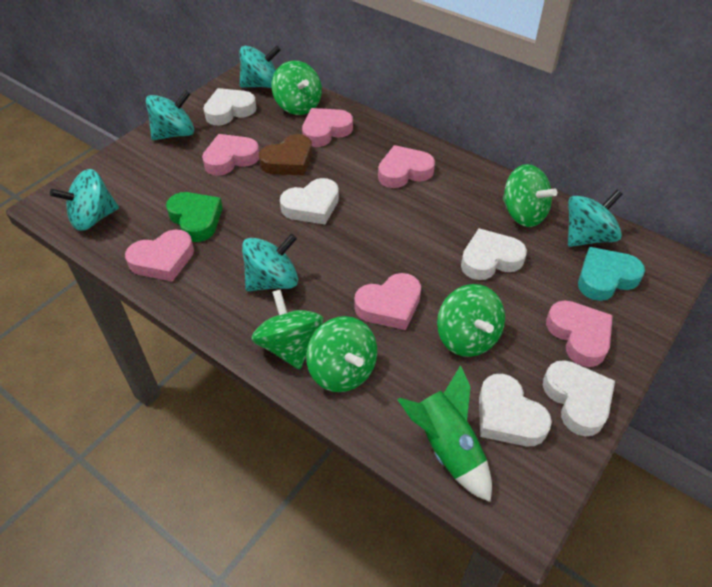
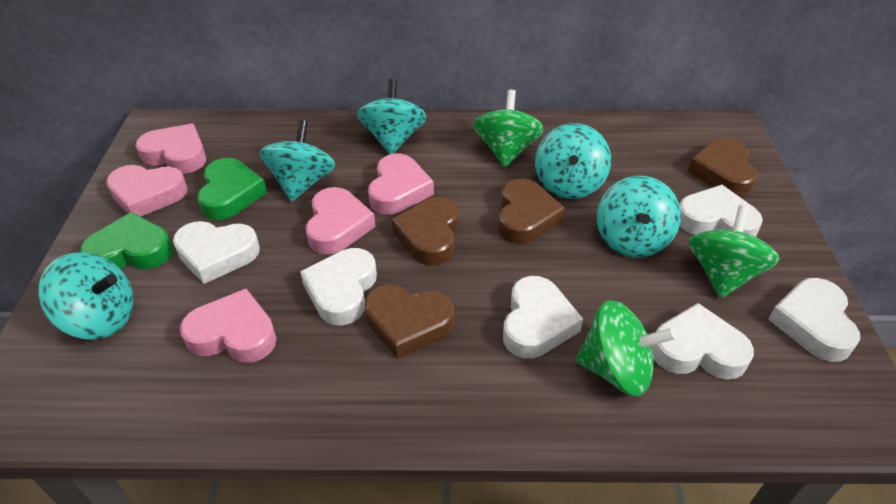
brown heart: 1 -> 4
green heart: 1 -> 2
green rocket: 1 -> 0
green spinning top: 5 -> 3
pink heart: 6 -> 5
turquoise heart: 1 -> 0
white heart: 5 -> 6

